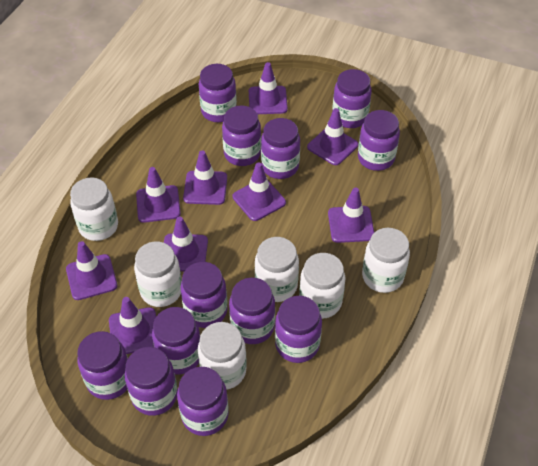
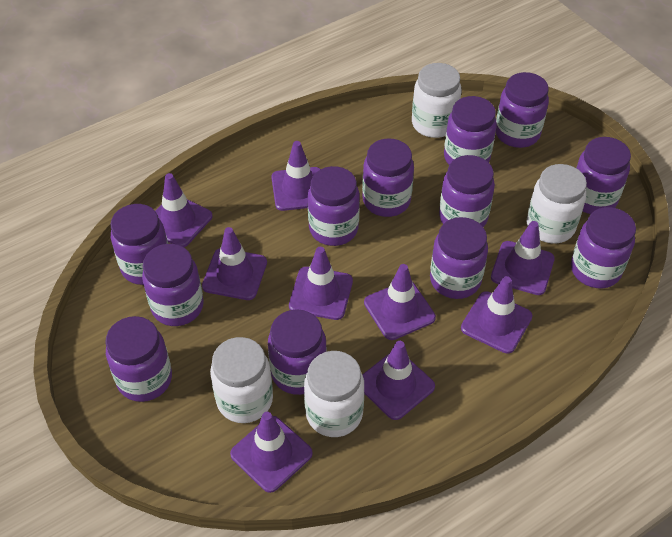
white jar: 6 -> 4

